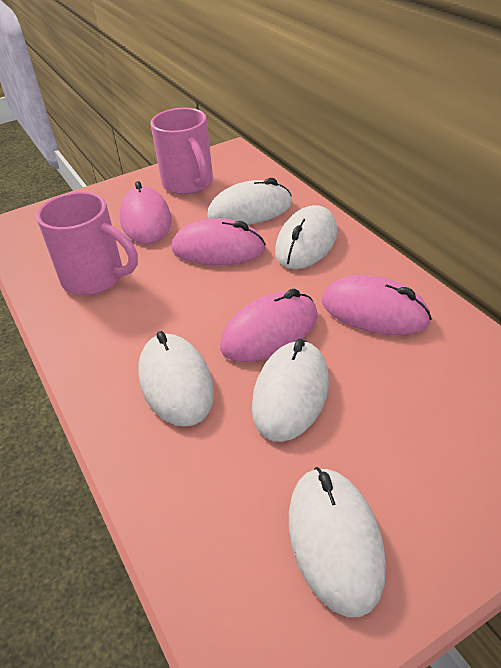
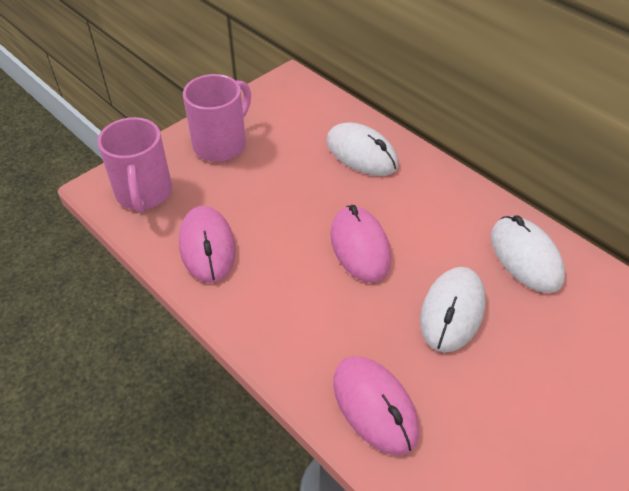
pink mouse: 4 -> 3
white mouse: 5 -> 3

